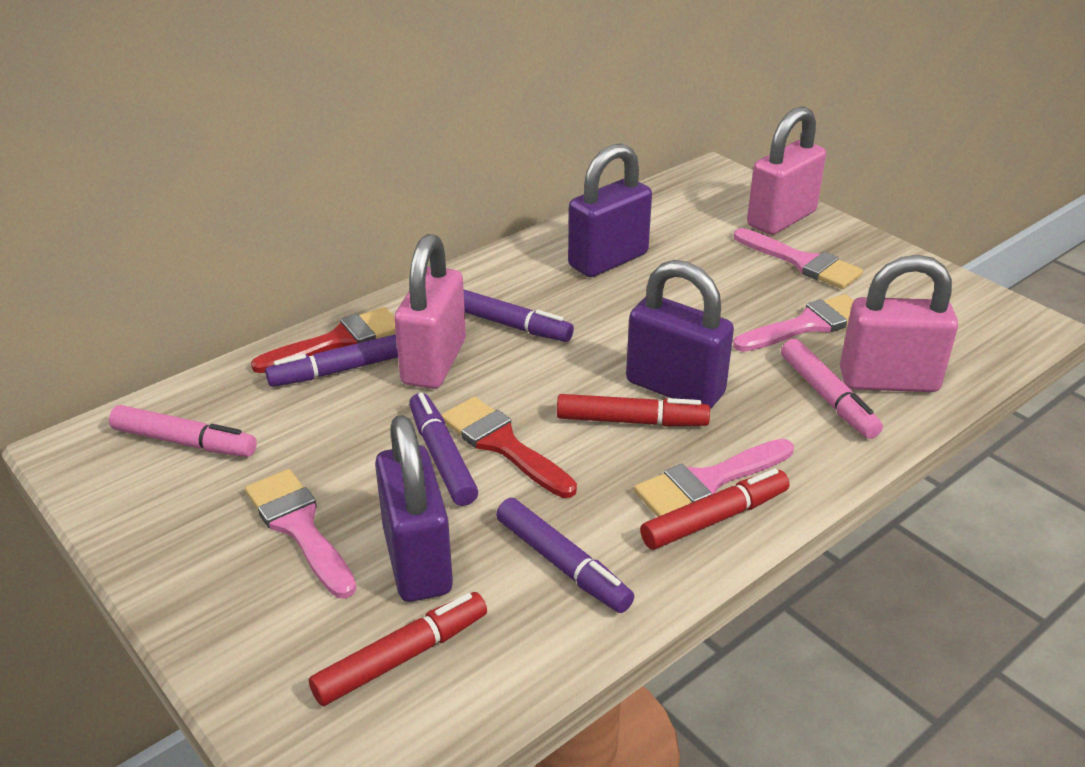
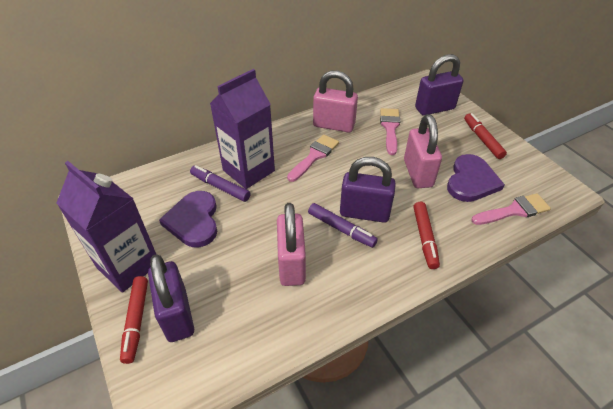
pink brush: 4 -> 3
pink marker: 2 -> 0
purple carton: 0 -> 2
purple heart: 0 -> 2
purple marker: 4 -> 2
red brush: 2 -> 0

